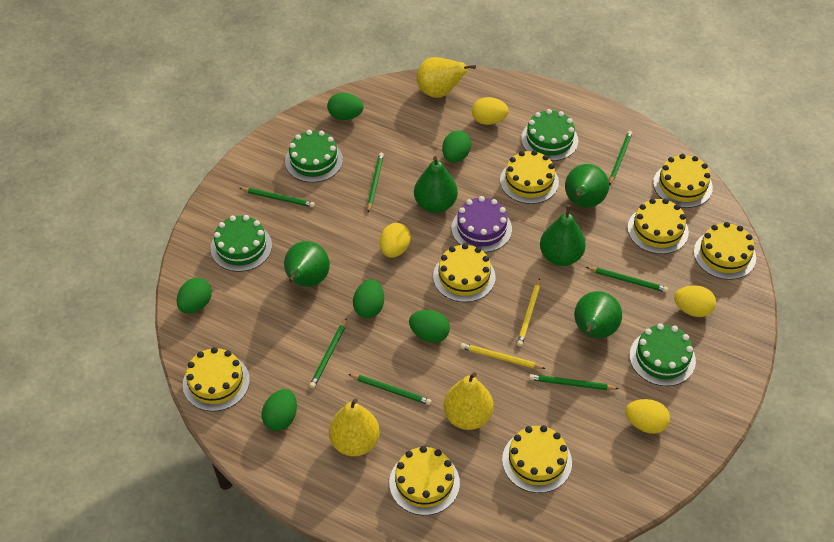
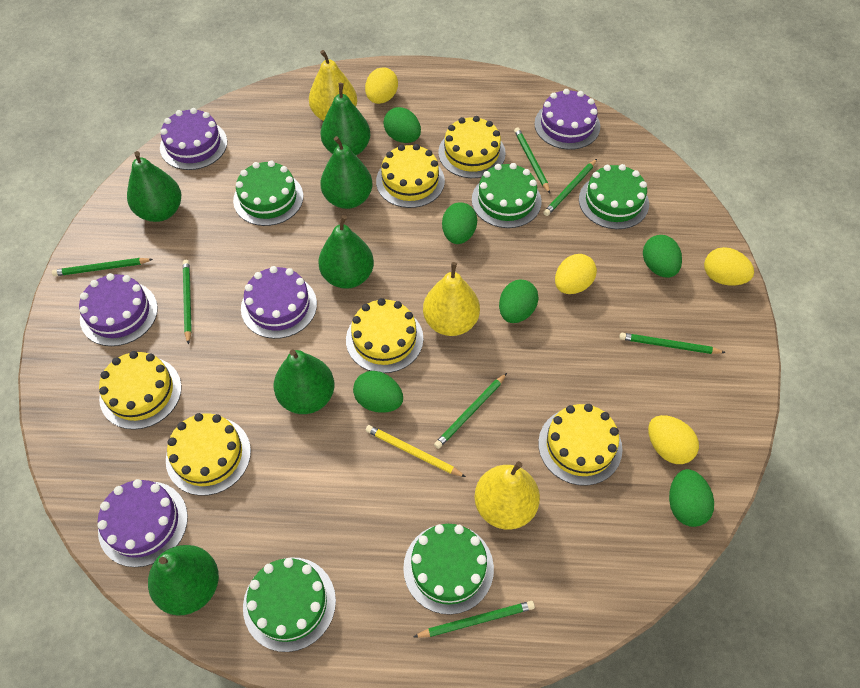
green cake: 4 -> 5
green pear: 5 -> 6
purple cake: 1 -> 5
yellow cake: 8 -> 6
yellow pencil: 2 -> 1

